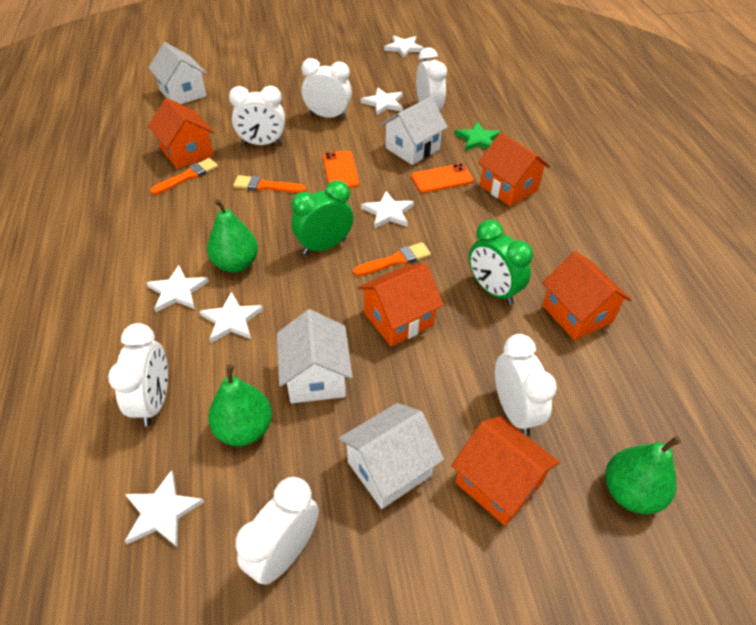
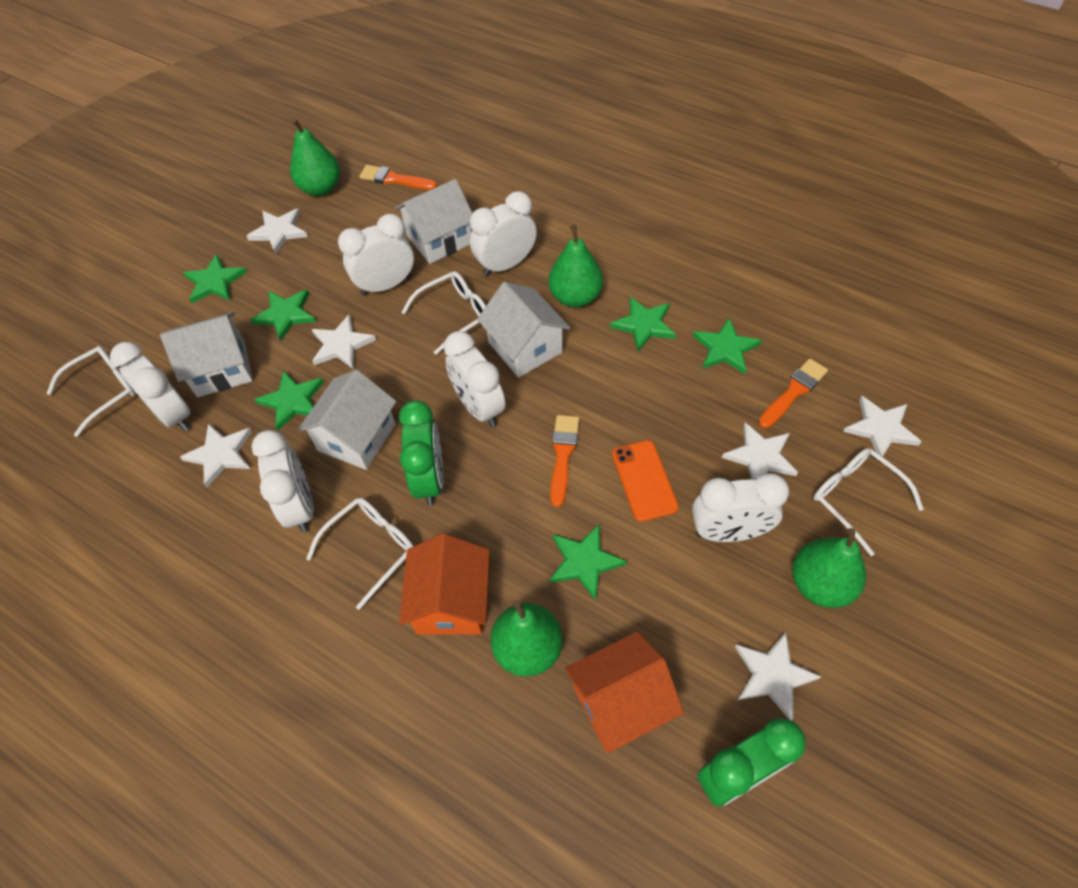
green pear: 3 -> 4
green star: 1 -> 6
orange house: 5 -> 2
orange phone: 2 -> 1
white glasses: 0 -> 4

